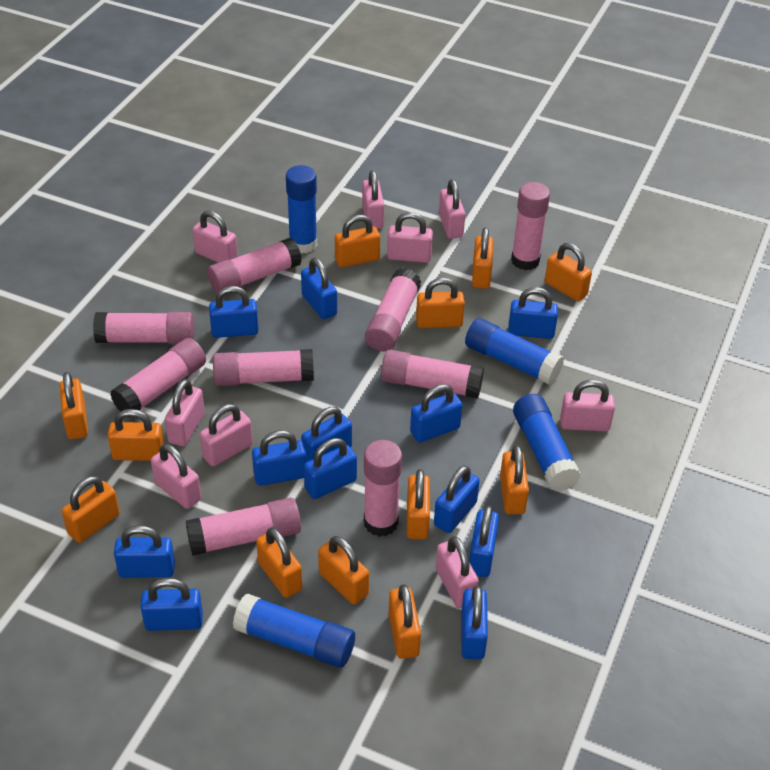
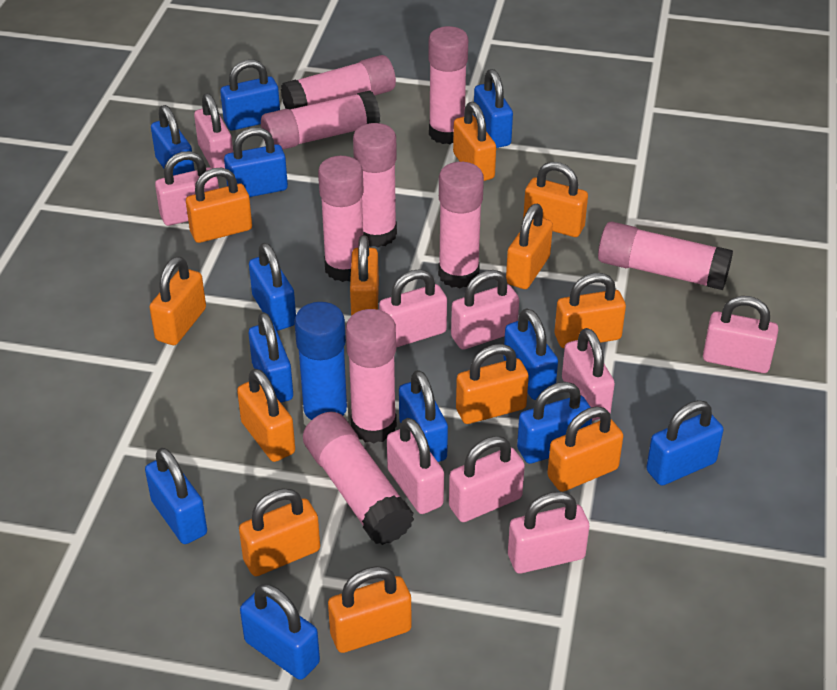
blue glue stick: 4 -> 1

